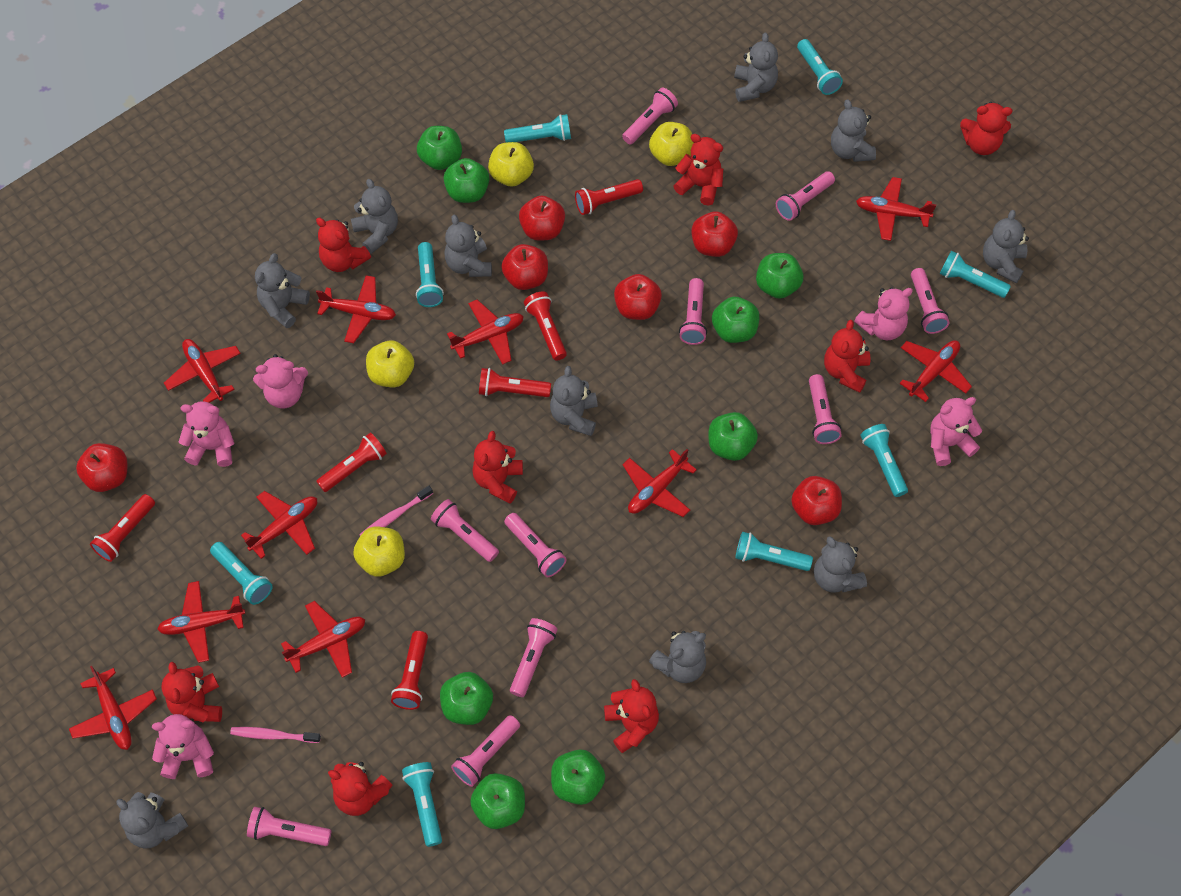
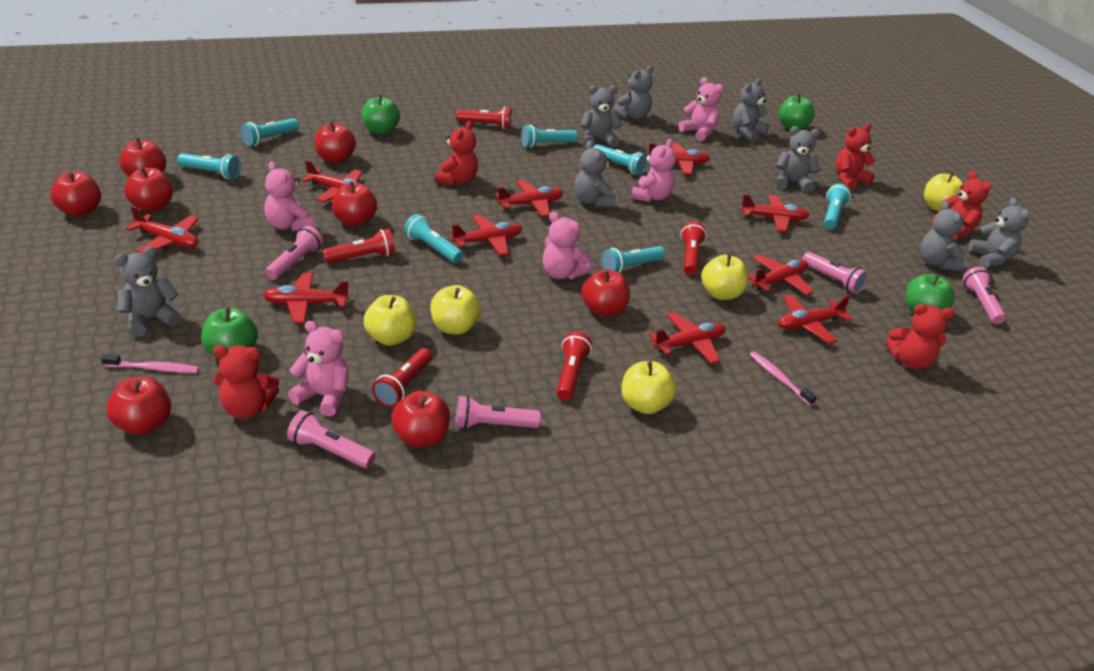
green apple: 8 -> 4
grey teddy bear: 10 -> 8
pink flashlight: 10 -> 5
red apple: 6 -> 8
red flashlight: 6 -> 5
red teddy bear: 8 -> 5
turquoise flashlight: 8 -> 7
yellow apple: 4 -> 5

